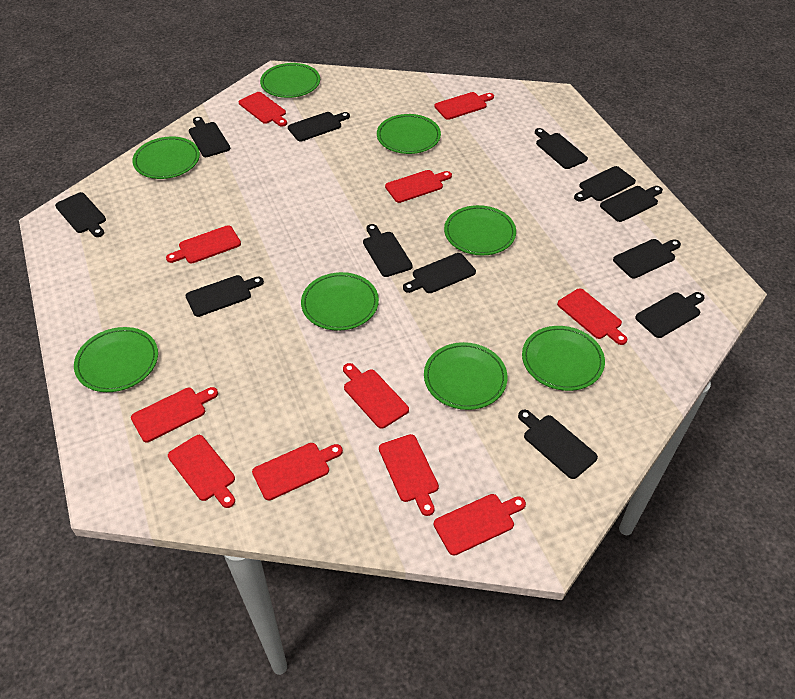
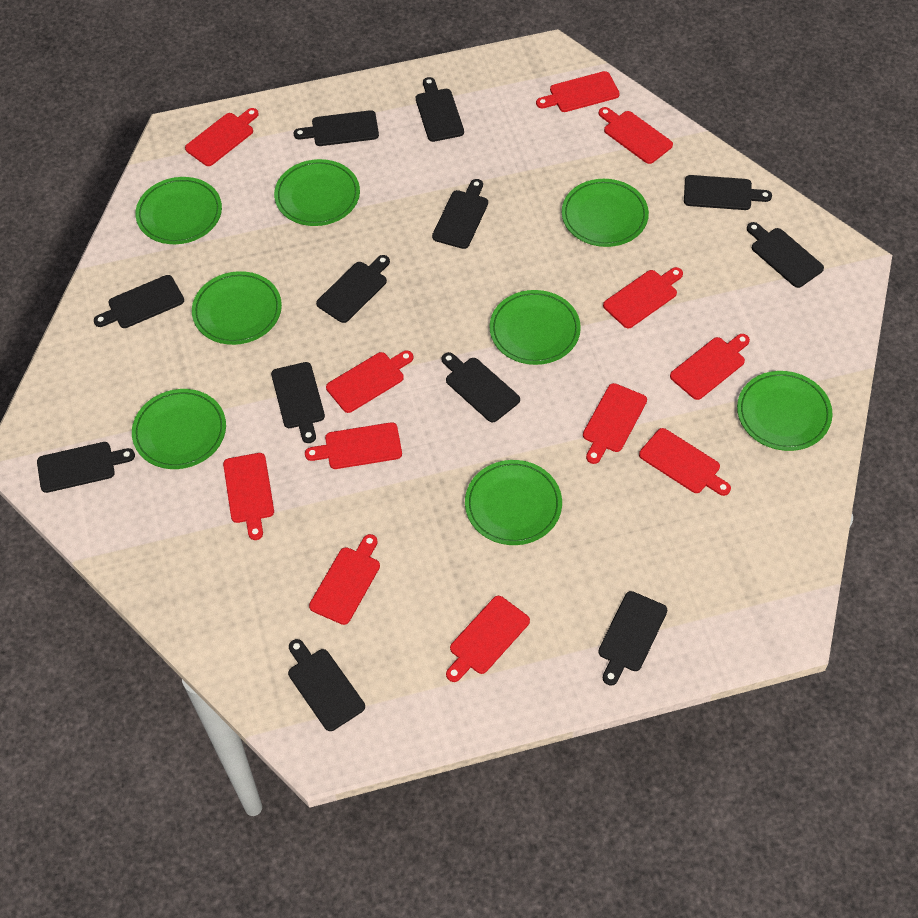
red cutting board: 11 -> 12

